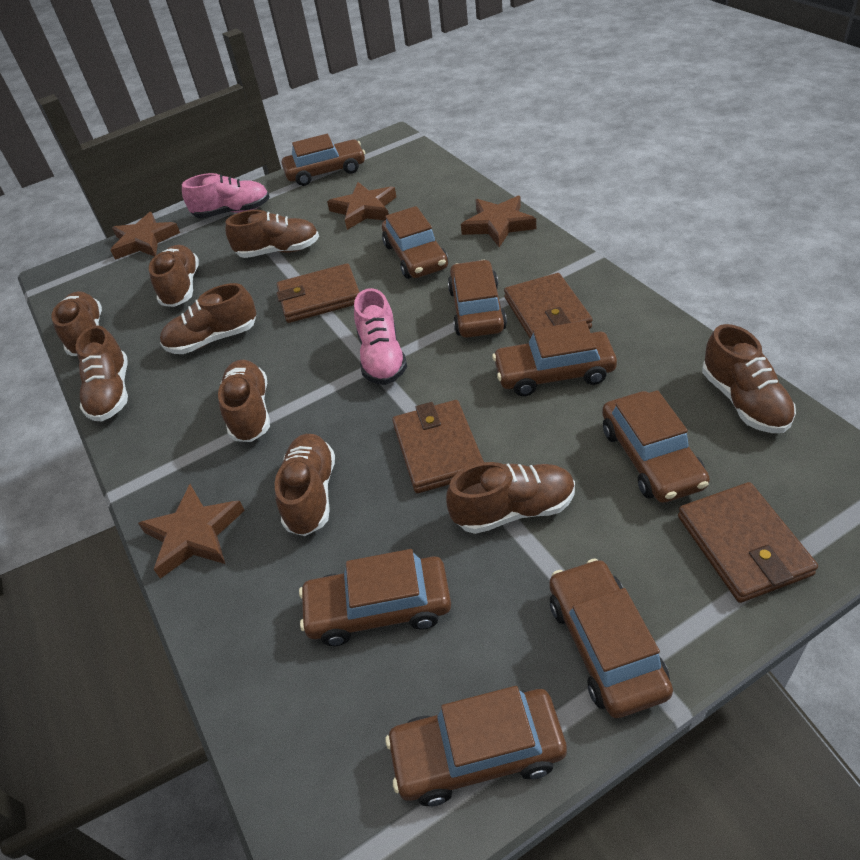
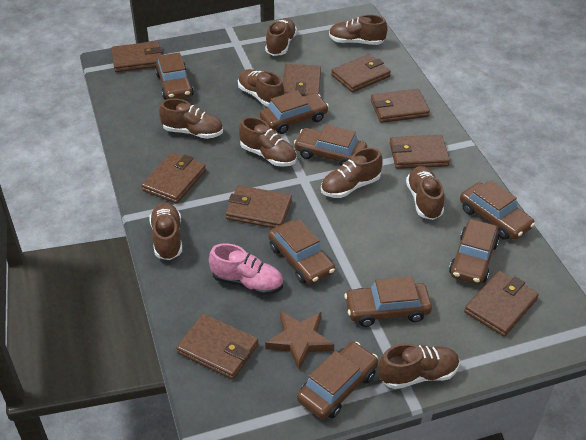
brown star: 4 -> 1
brown wallet: 4 -> 9
pink shoe: 2 -> 1

